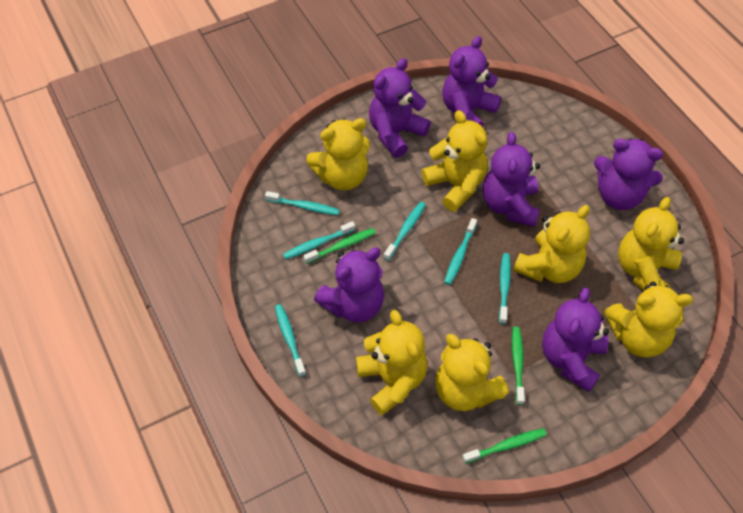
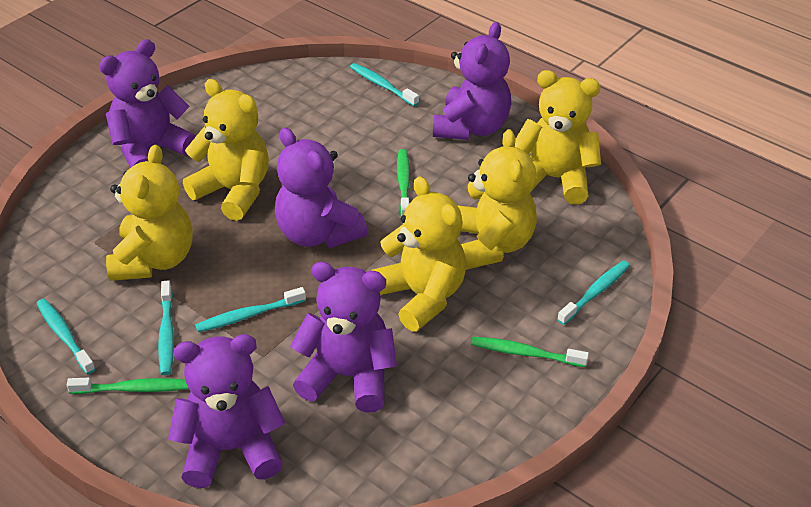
purple teddy bear: 6 -> 5
turquoise toothbrush: 6 -> 5
yellow teddy bear: 7 -> 5

